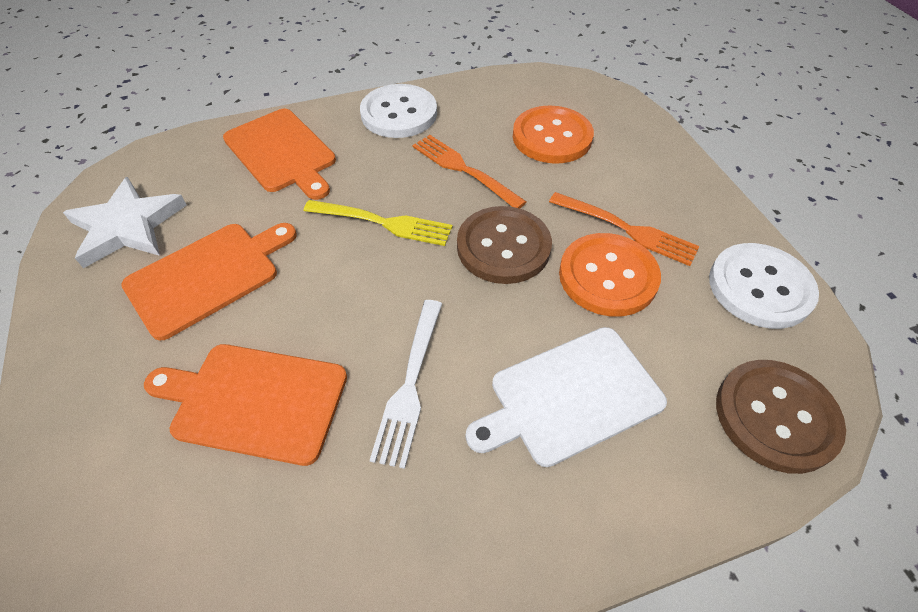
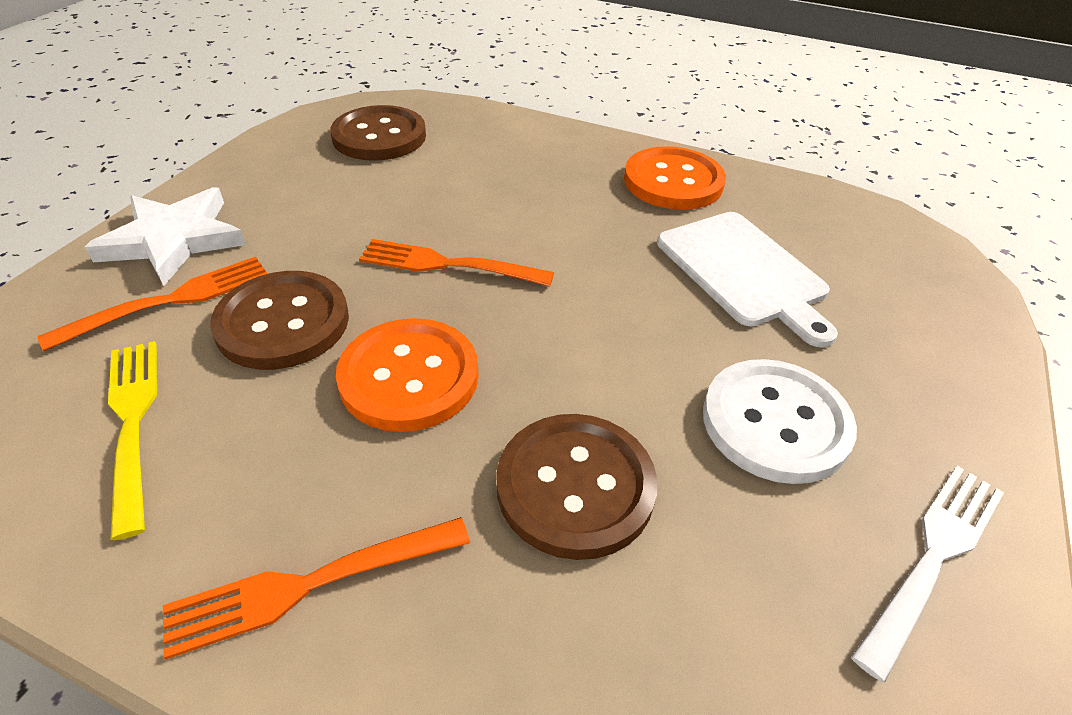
brown button: 2 -> 3
orange cutting board: 3 -> 0
orange fork: 2 -> 3
white button: 2 -> 1

